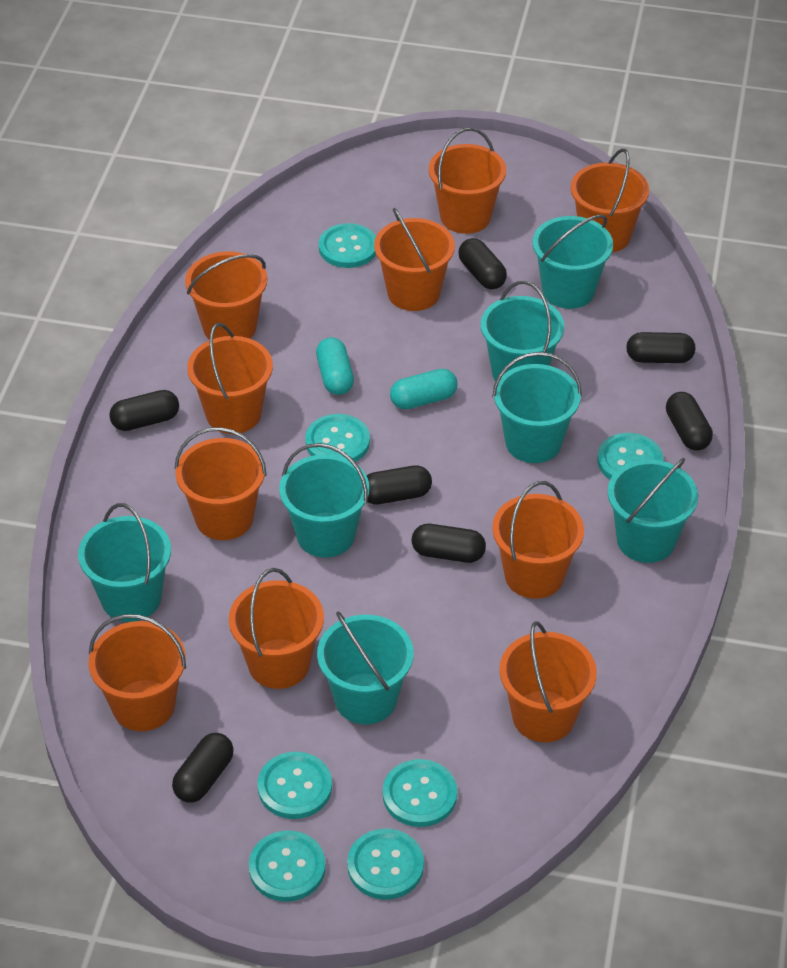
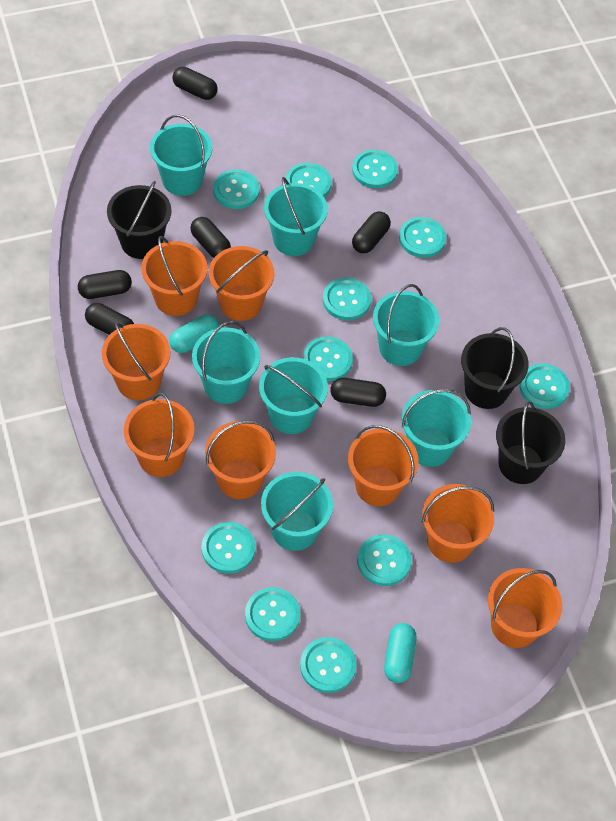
black bucket: 0 -> 3
black capsule: 7 -> 6
orange bucket: 10 -> 8
turquoise button: 7 -> 11

